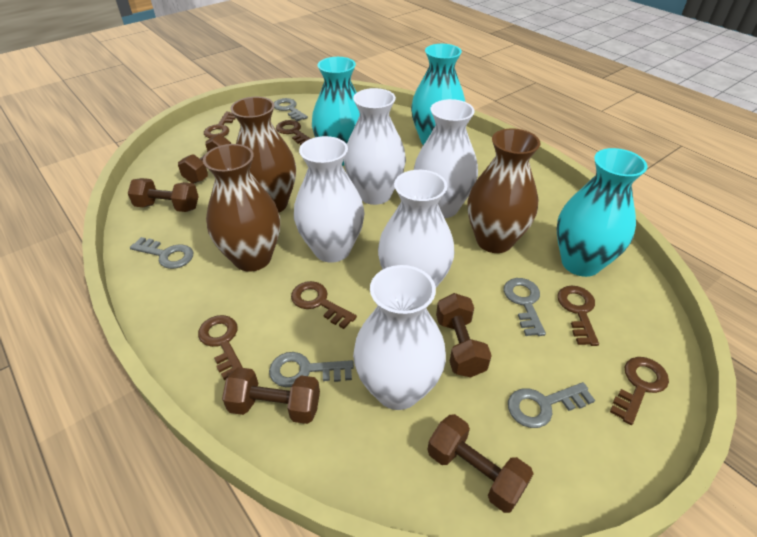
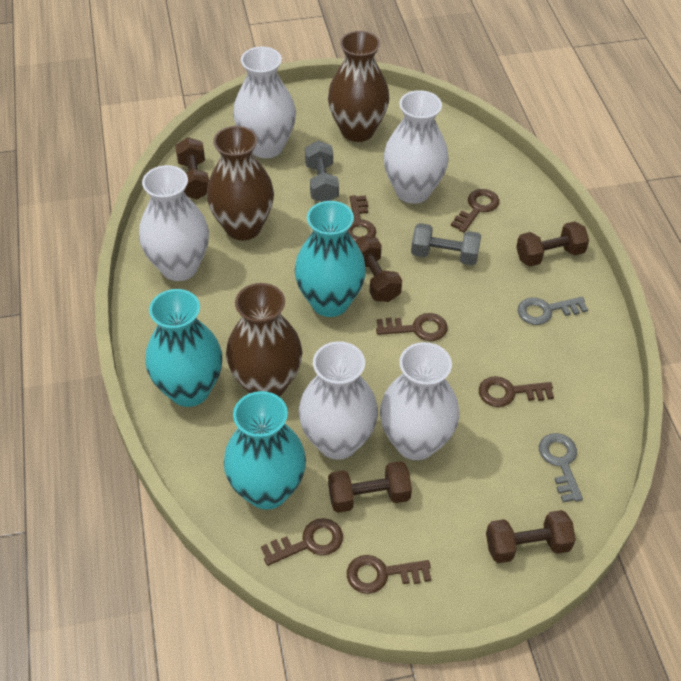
grey dumbbell: 0 -> 2
grey key: 5 -> 2

